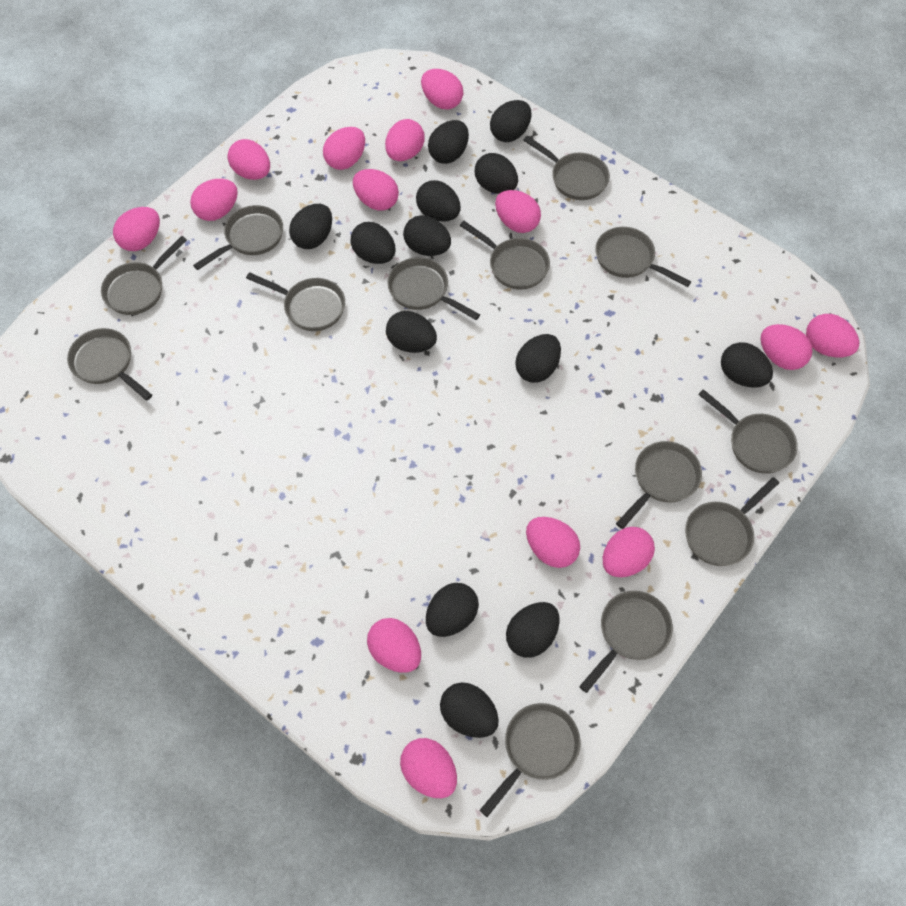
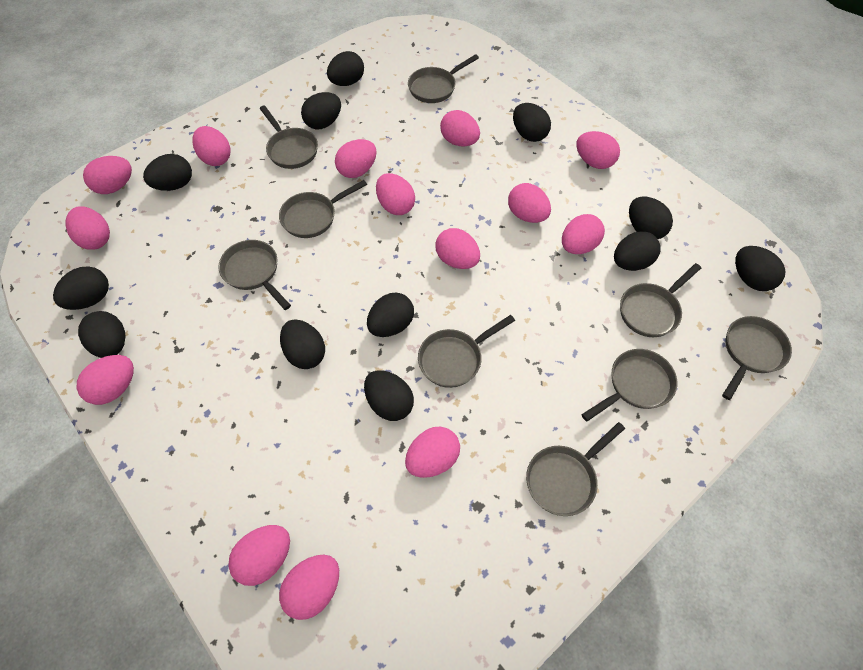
black egg: 13 -> 12
grey pan: 13 -> 9

